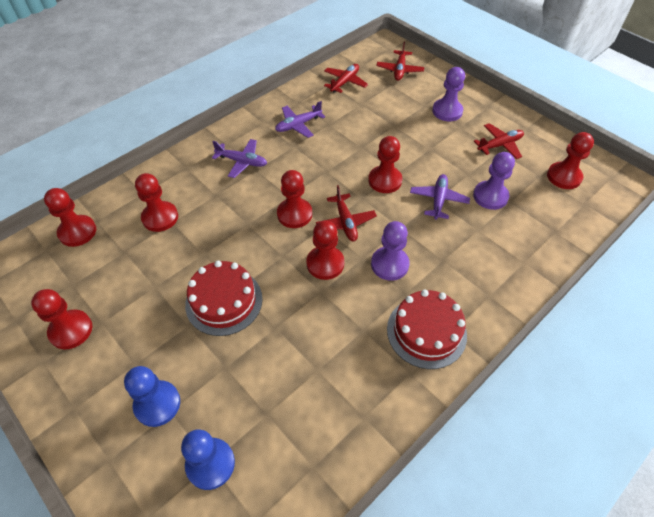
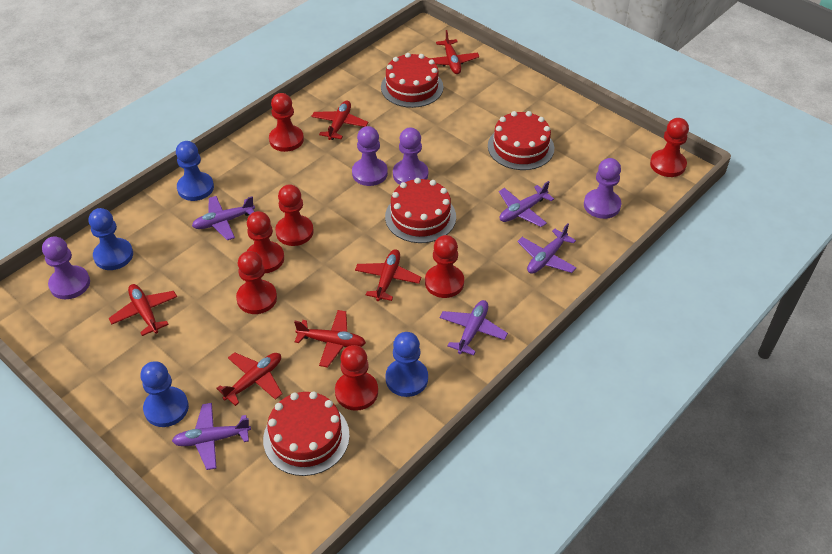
blue pawn: 2 -> 4
purple pawn: 3 -> 4
purple plane: 3 -> 5
red cake: 2 -> 4
red plane: 4 -> 6

